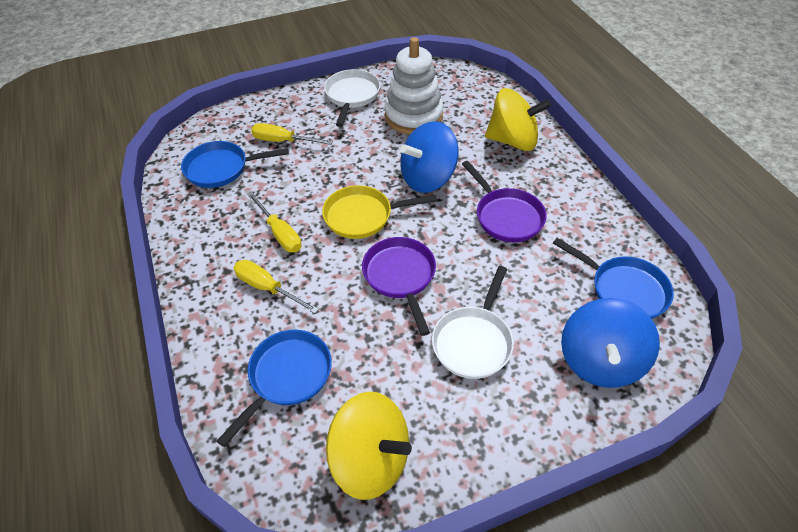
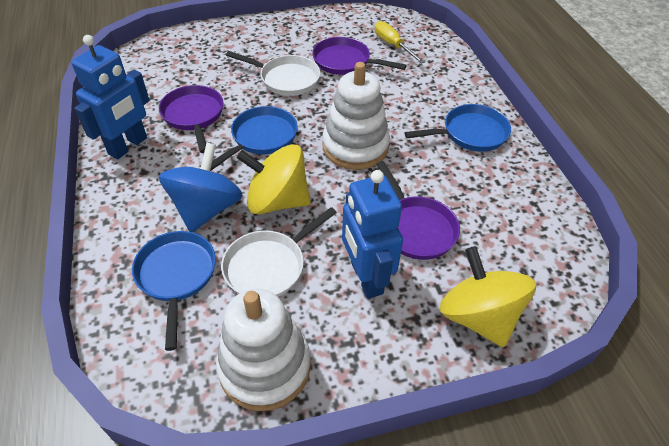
blue robot: 0 -> 2
blue spinning top: 2 -> 1
purple pan: 2 -> 3
white stacking toy: 1 -> 2
yellow pan: 1 -> 0
yellow screwdriver: 3 -> 1

